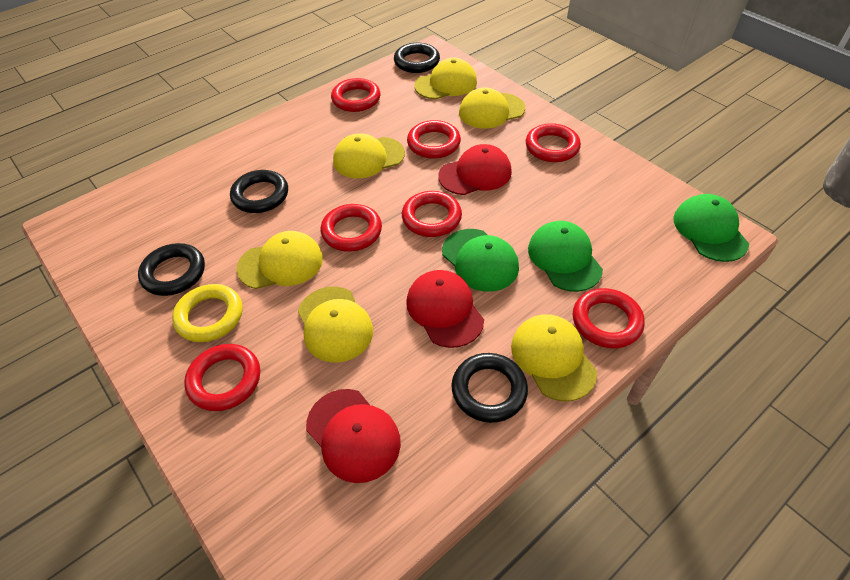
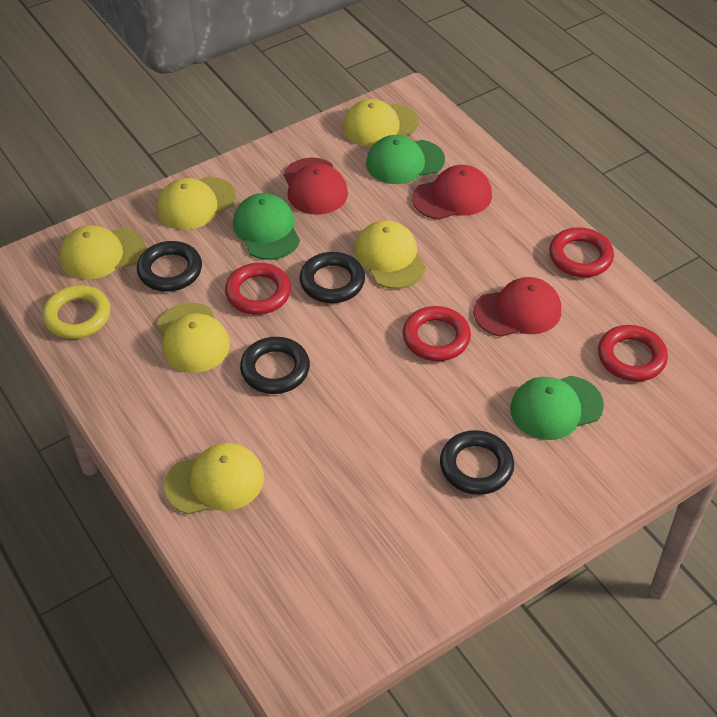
red ring: 7 -> 4

